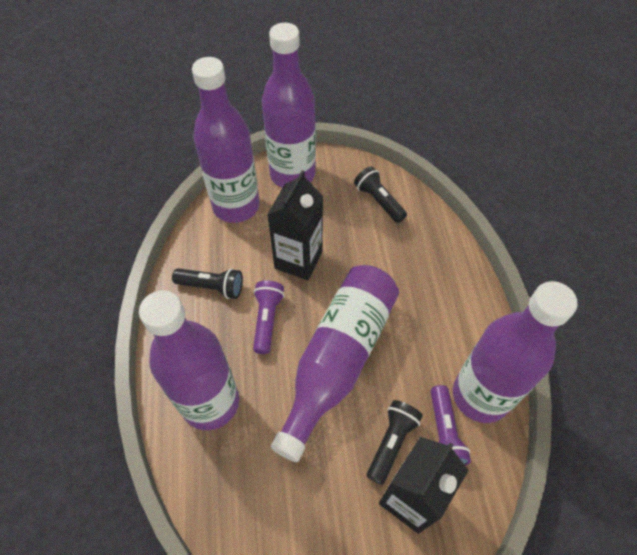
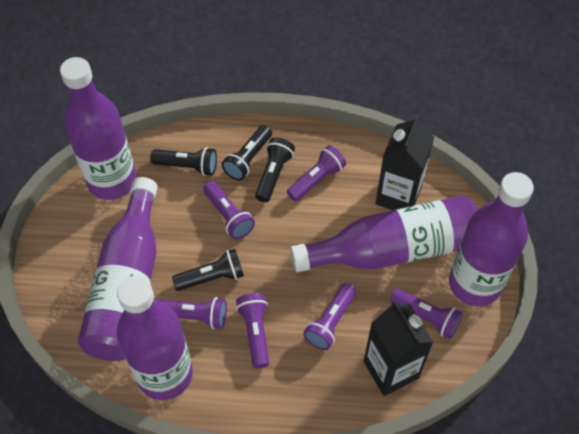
black flashlight: 3 -> 4
purple flashlight: 2 -> 6

